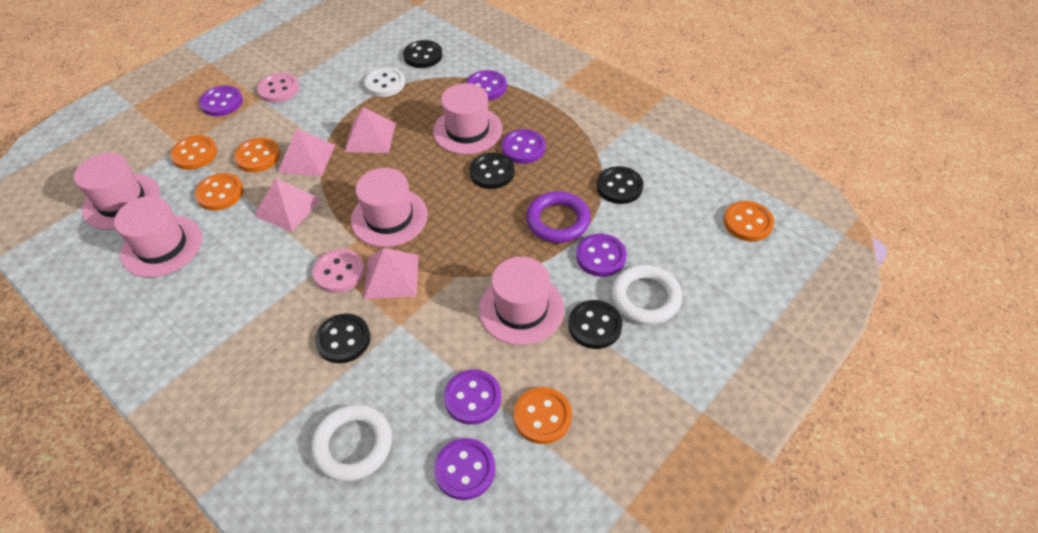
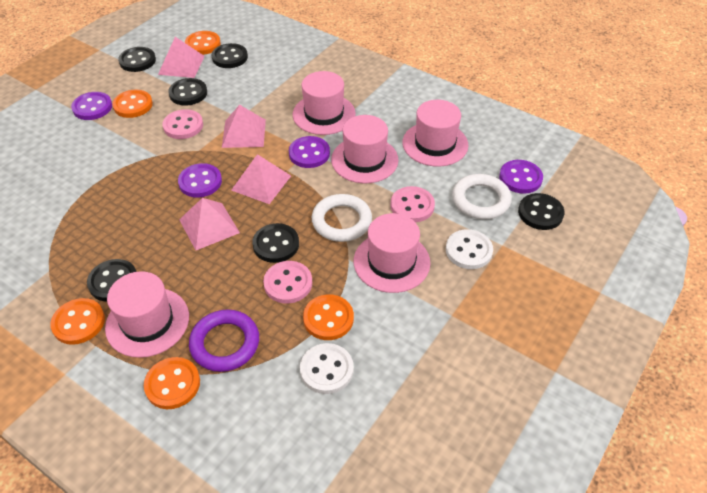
black button: 5 -> 6
pink button: 2 -> 3
purple button: 6 -> 4
white button: 1 -> 2

